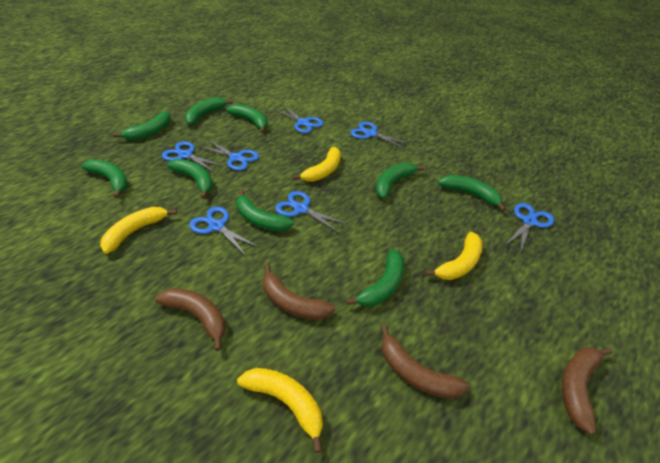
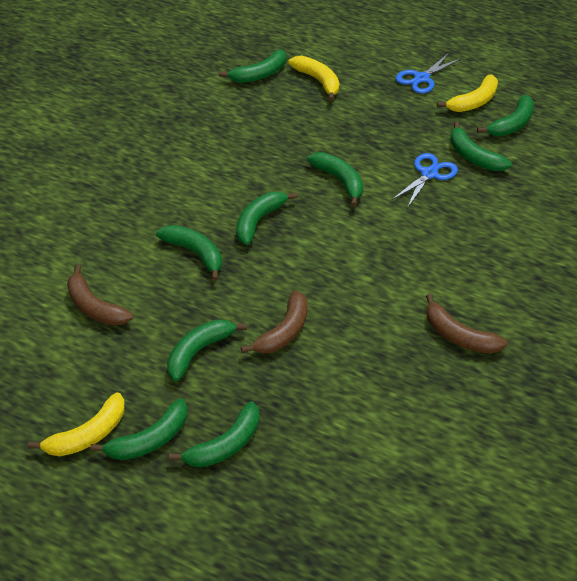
blue scissors: 7 -> 2
brown banana: 4 -> 3
yellow banana: 4 -> 3

